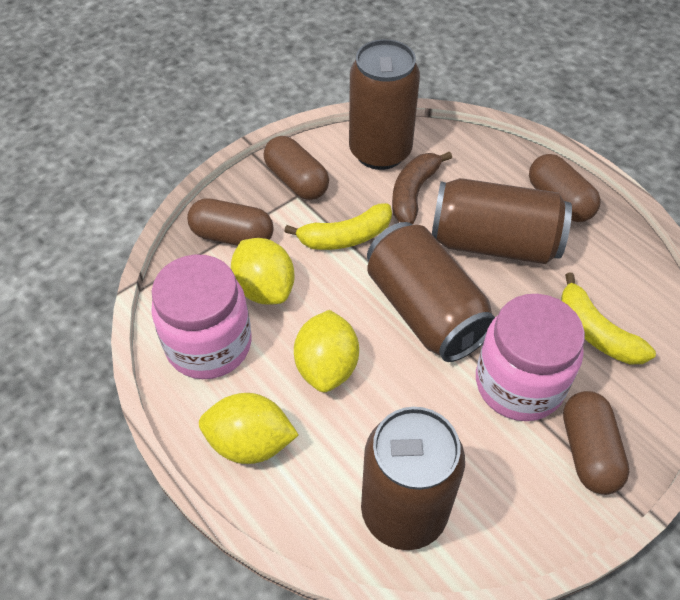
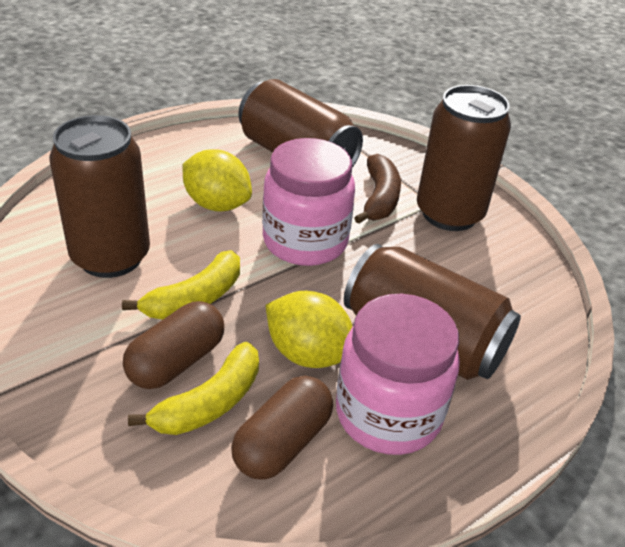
brown capsule: 4 -> 2
yellow lemon: 3 -> 2

